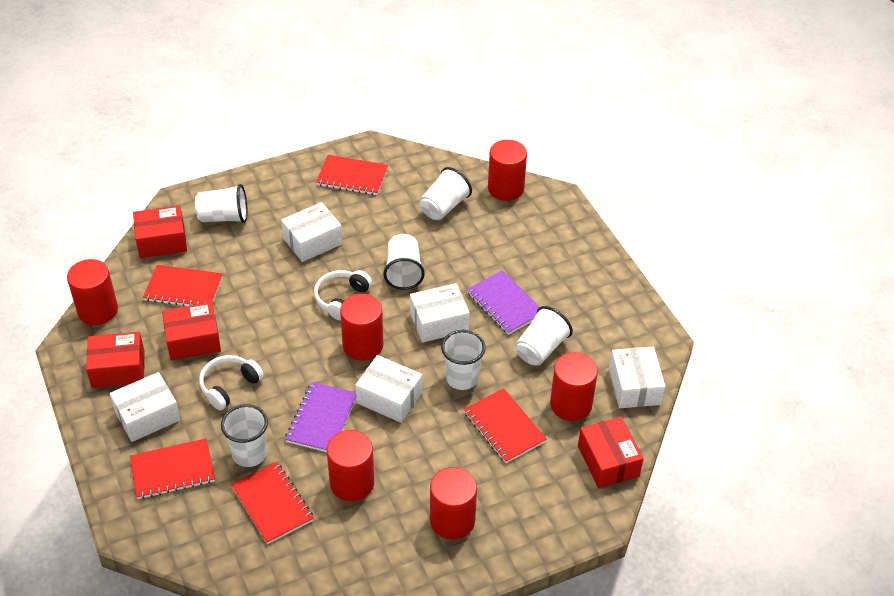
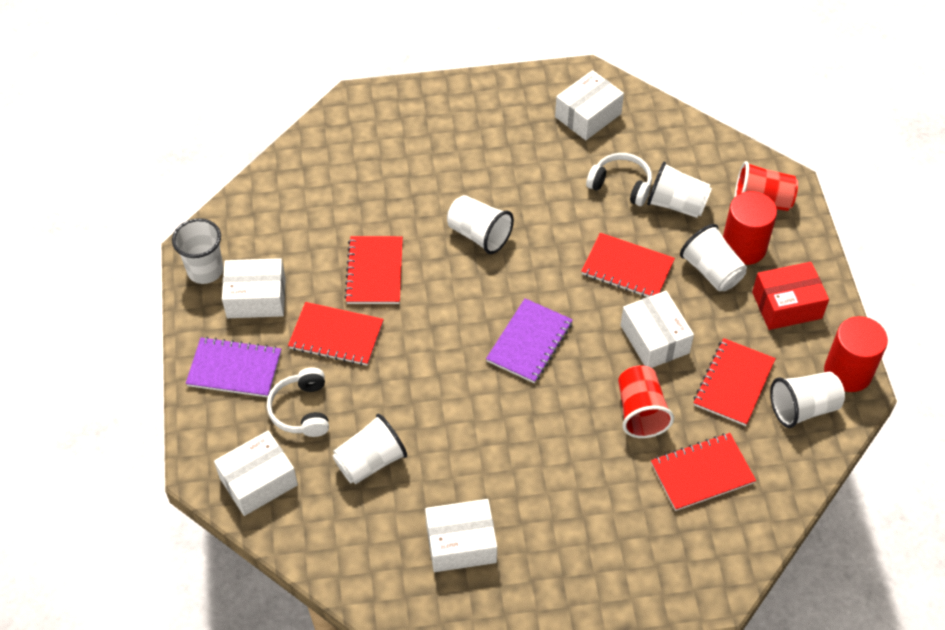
red box: 4 -> 1
red cup: 0 -> 2
red cylinder: 6 -> 2

